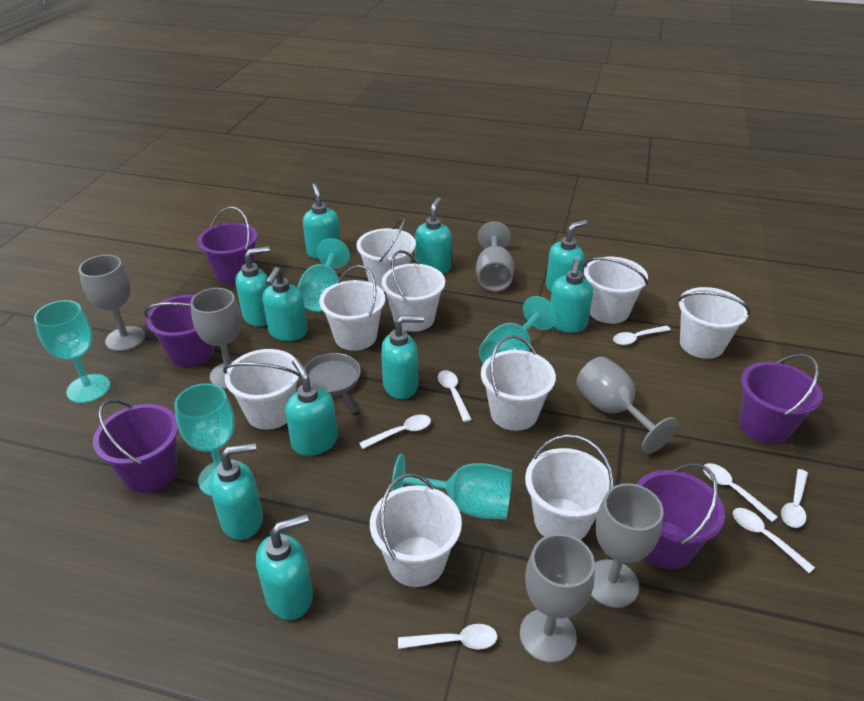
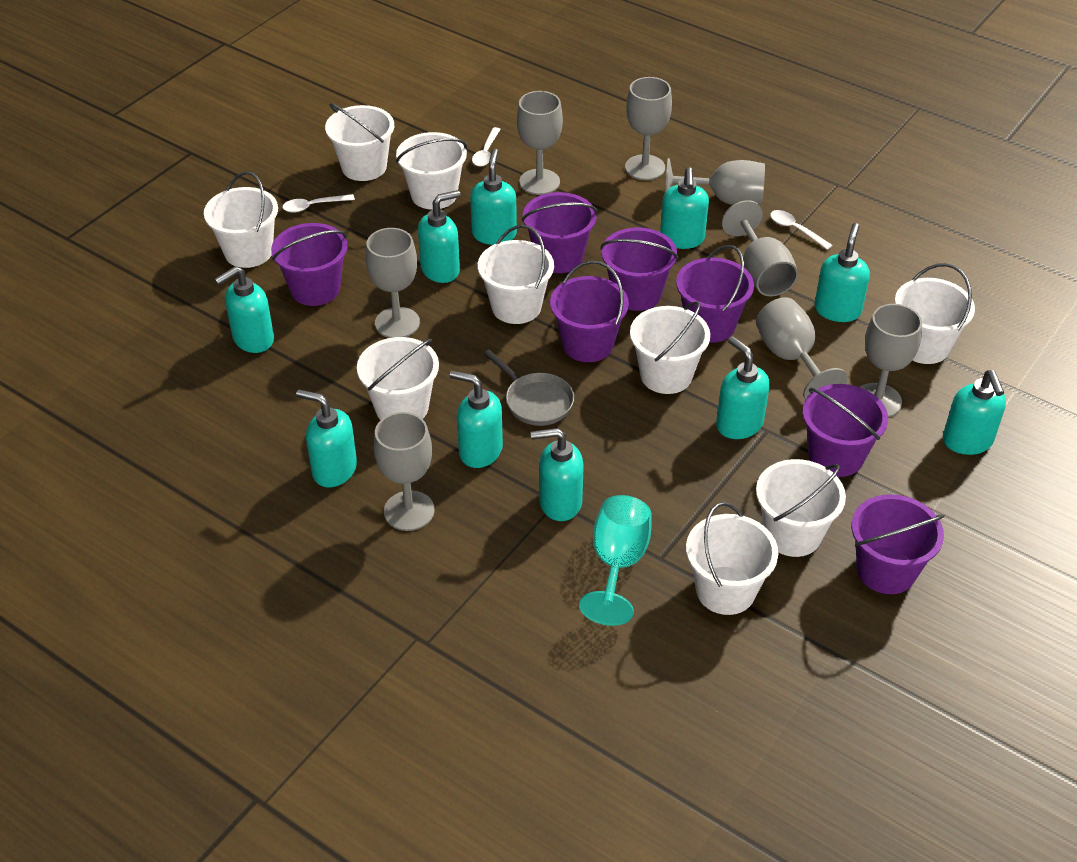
grey goblet: 6 -> 8
purple bucket: 5 -> 7
turquoise goblet: 5 -> 1
white spoon: 7 -> 3

